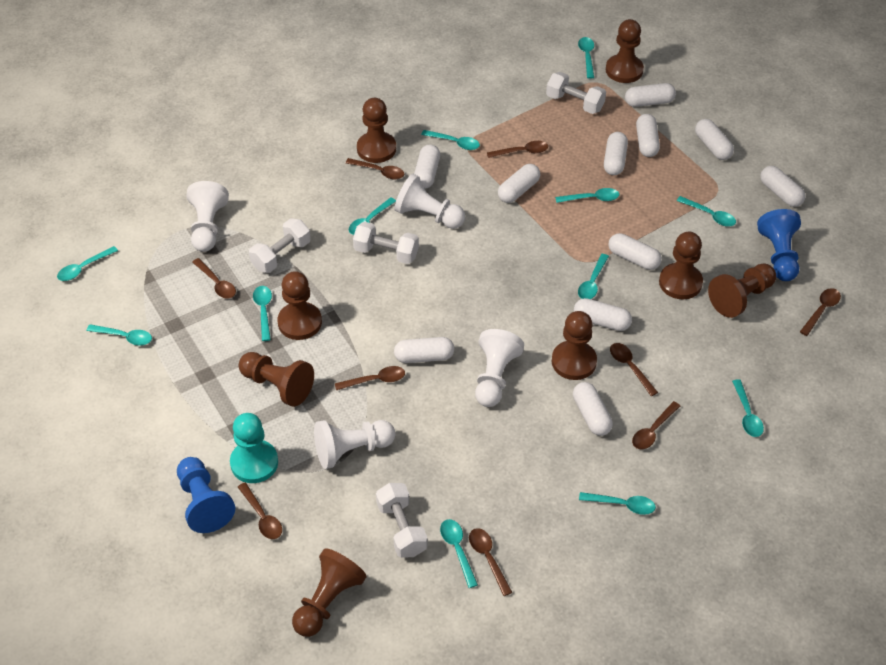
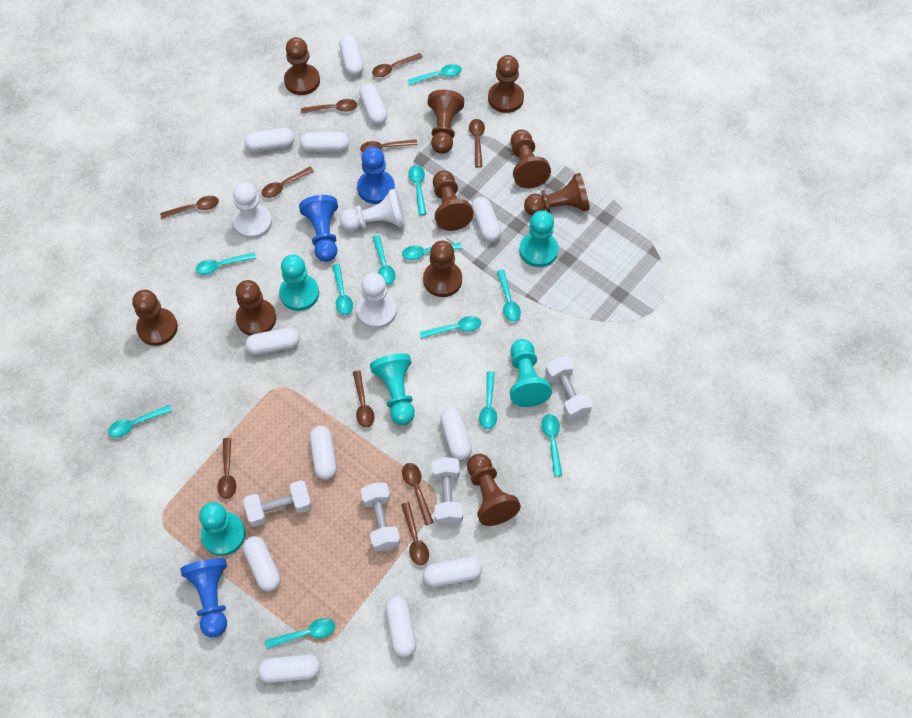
blue pawn: 2 -> 3
brown pawn: 8 -> 10
brown spoon: 9 -> 10
turquoise pawn: 1 -> 5
white capsule: 11 -> 12
white pawn: 4 -> 3

